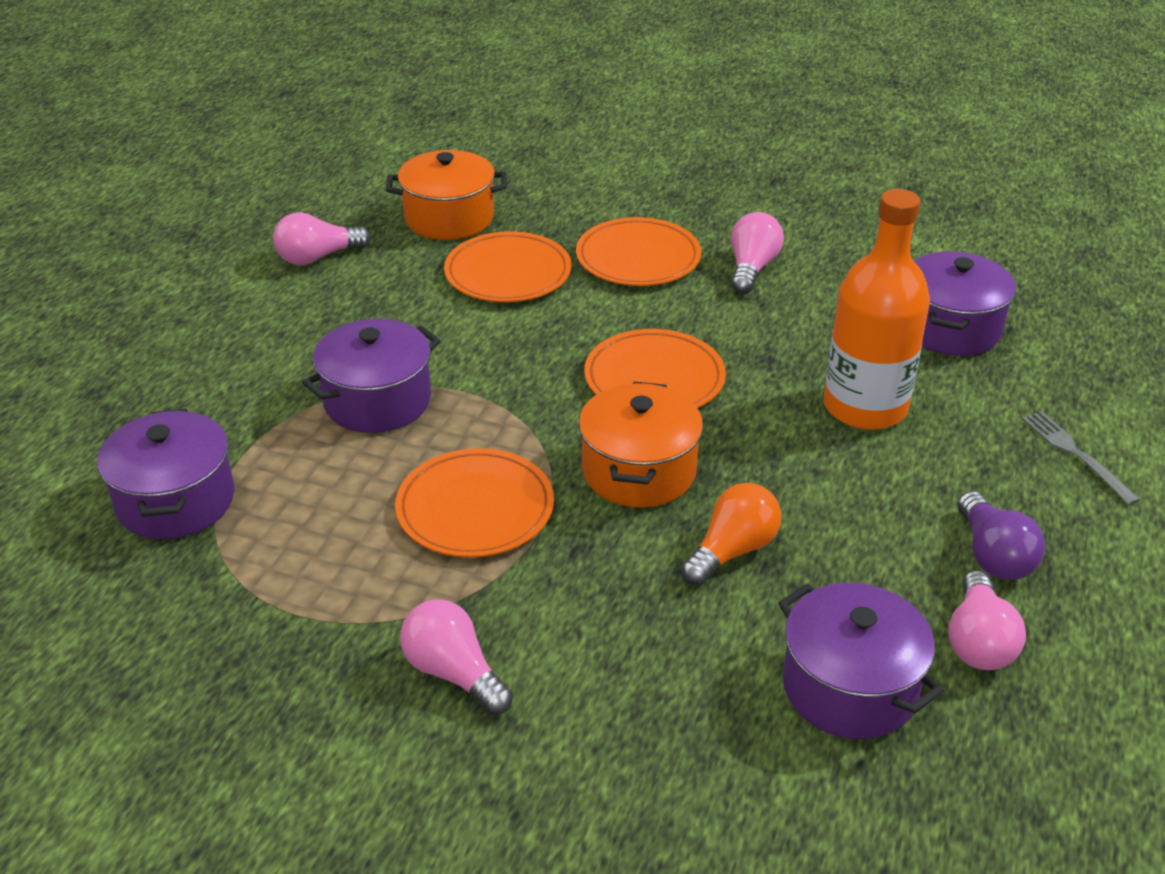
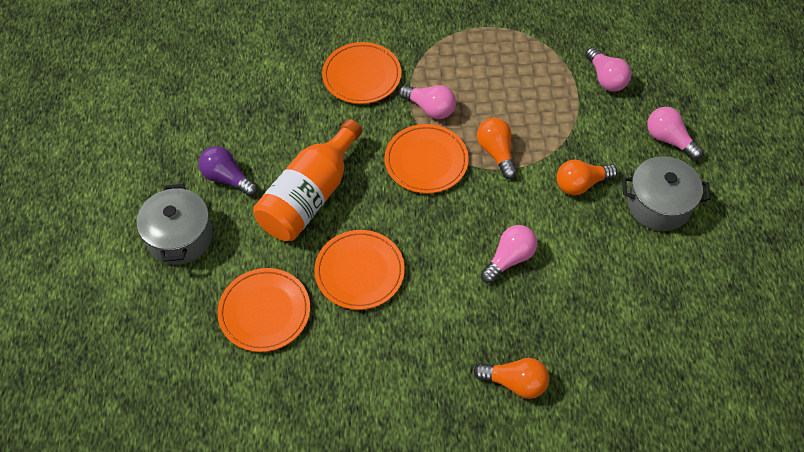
grey fork: 1 -> 0
grey pot: 0 -> 2
orange light bulb: 1 -> 3
orange pot: 2 -> 0
purple pot: 4 -> 0

